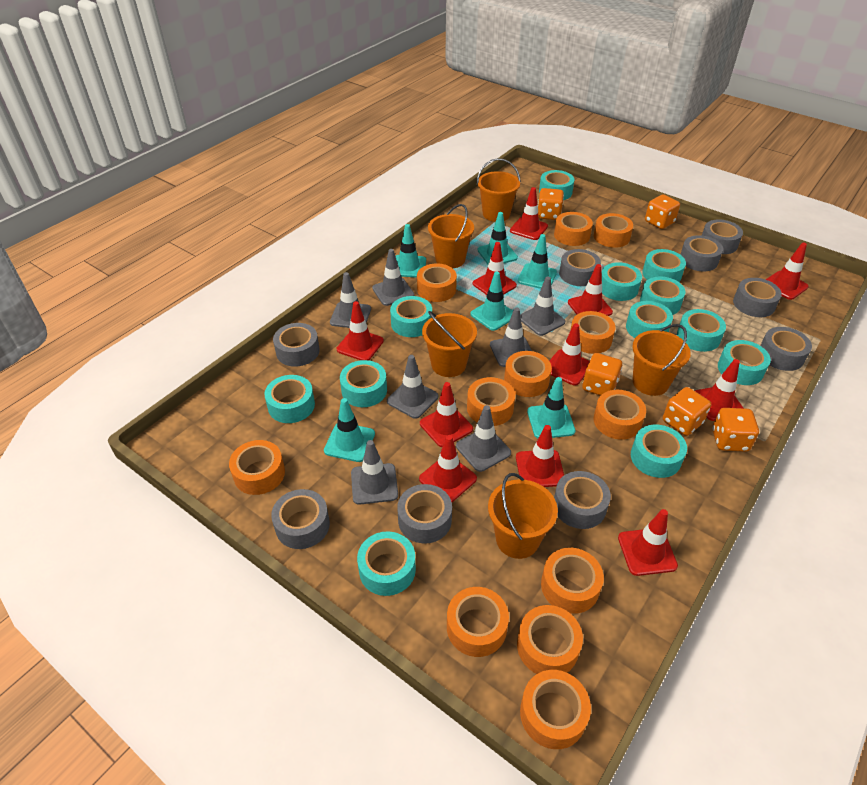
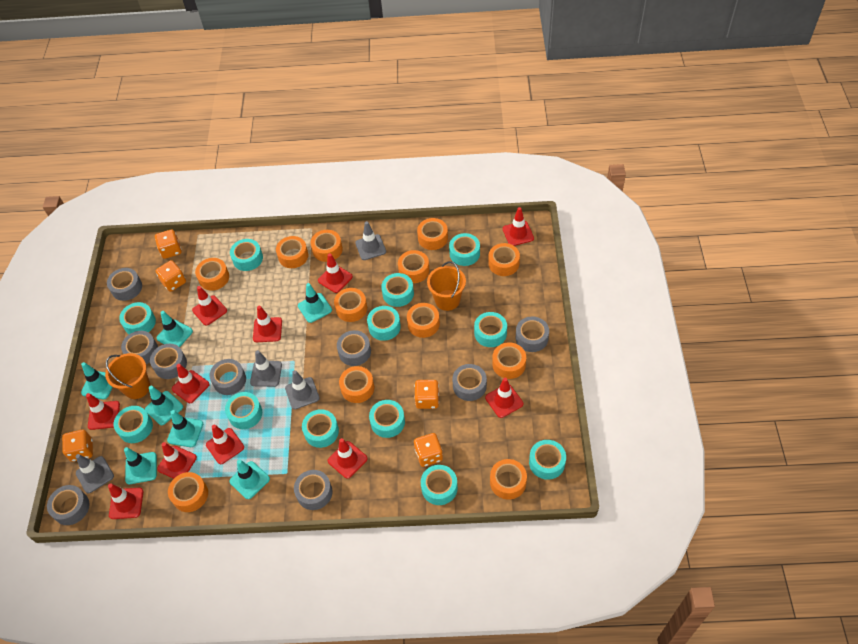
grey traffic cone: 7 -> 4
orange bucket: 5 -> 2
turquoise traffic cone: 6 -> 7

